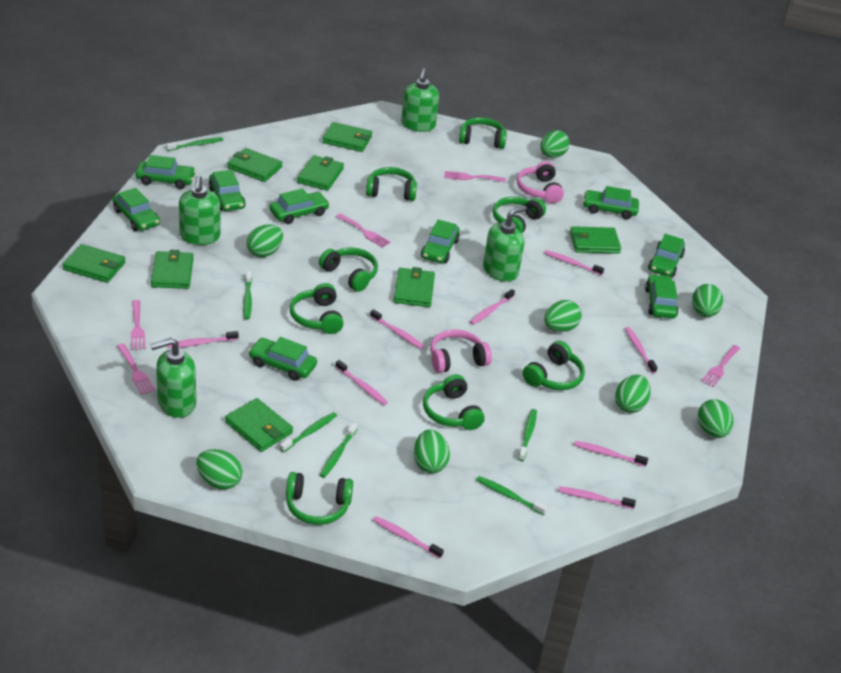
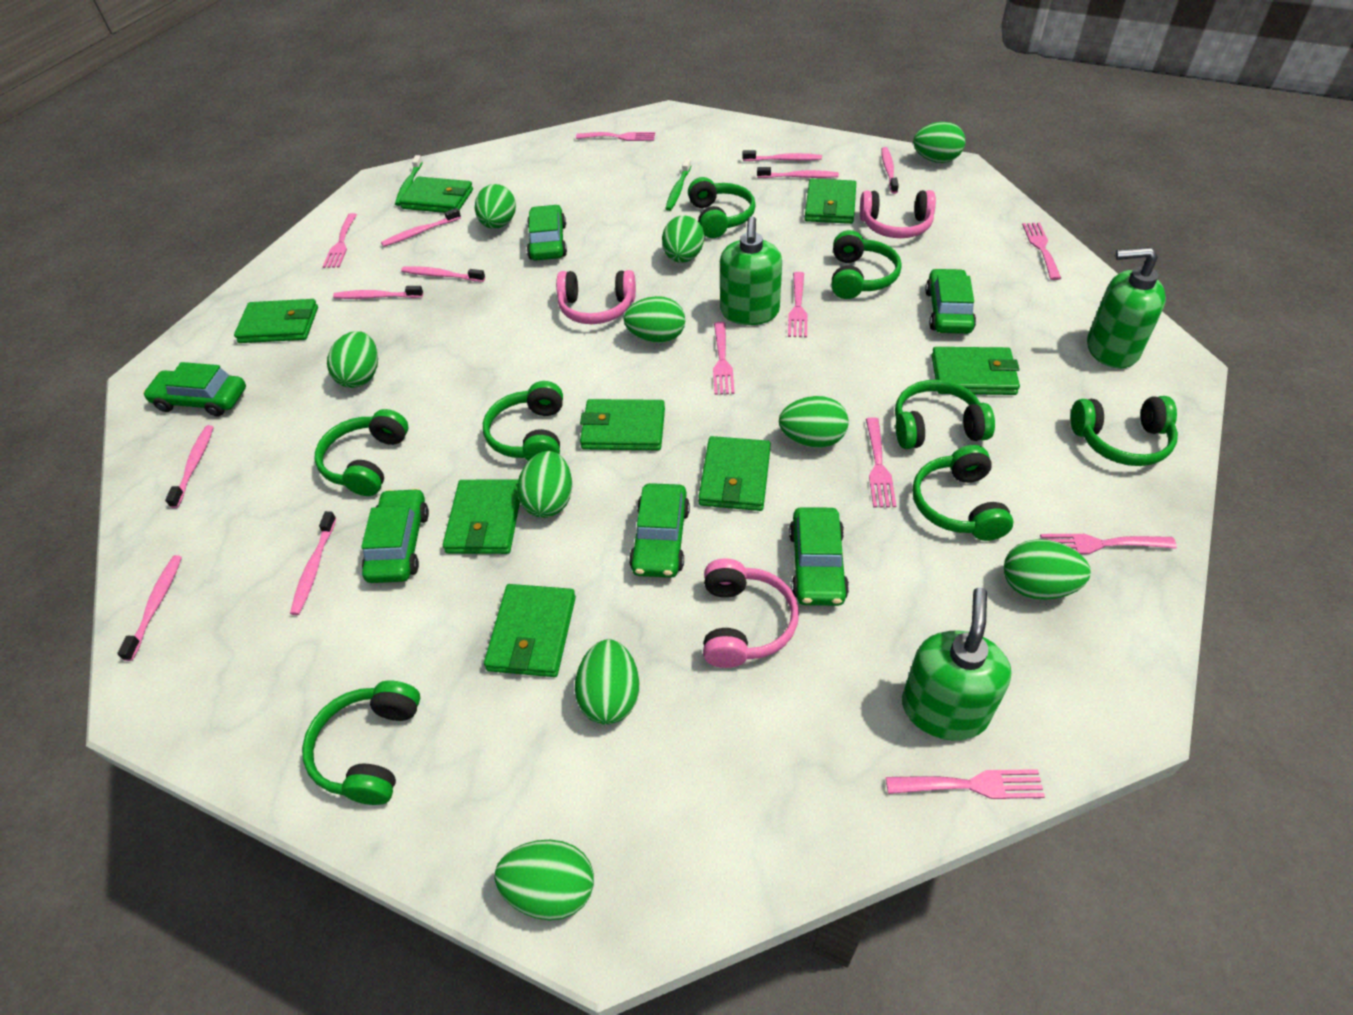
green car: 9 -> 6
green egg: 8 -> 10
green soap dispenser: 4 -> 3
green toothbrush: 6 -> 2
pink fork: 5 -> 8
pink headphones: 2 -> 3

